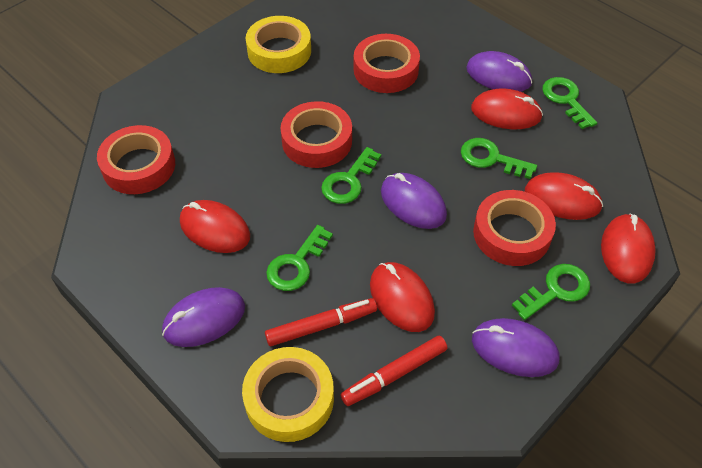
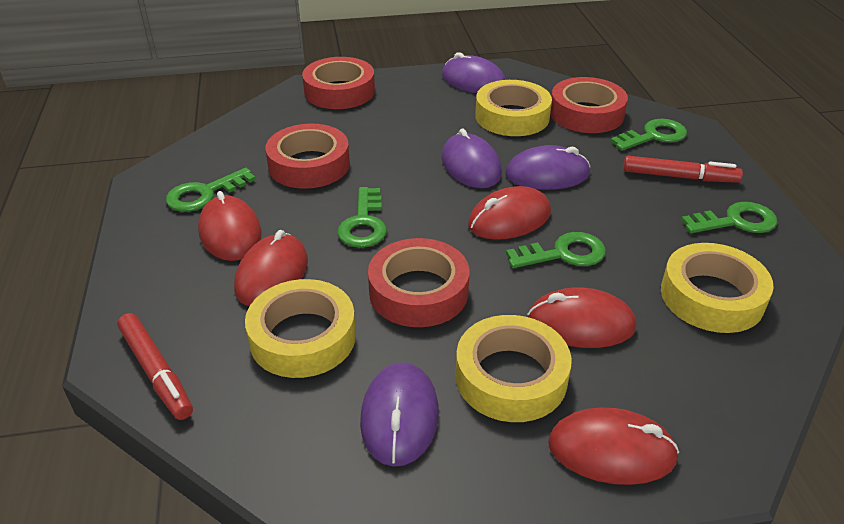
yellow tape: 2 -> 4

